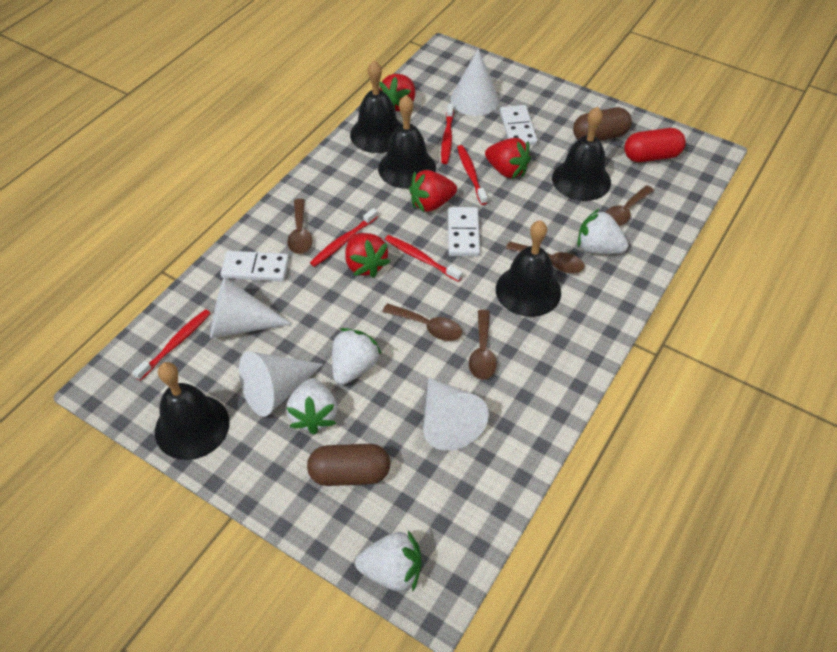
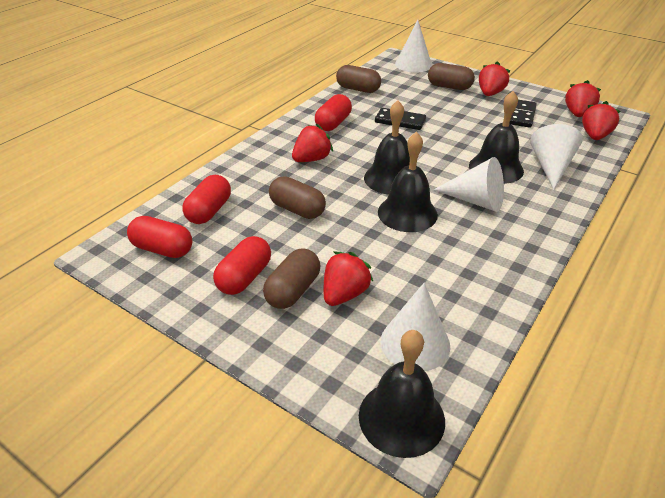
black bell: 5 -> 4
black domino: 0 -> 2
brown capsule: 2 -> 4
brown spoon: 5 -> 0
red capsule: 1 -> 4
red strawberry: 4 -> 5
red toothbrush: 5 -> 0
white domino: 3 -> 0
white strawberry: 4 -> 0

